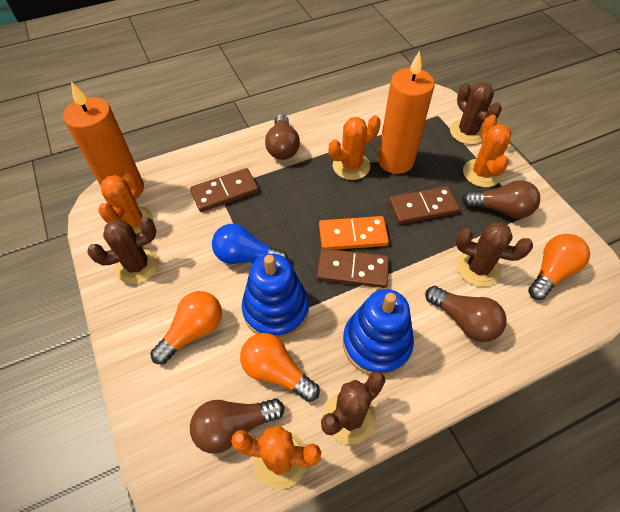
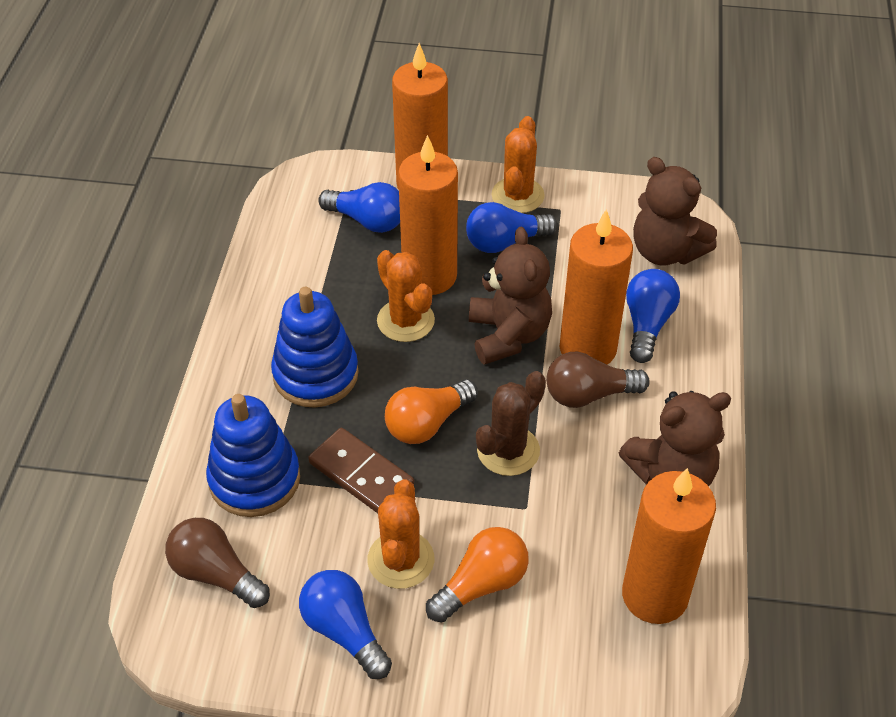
blue light bulb: 1 -> 4
brown cactus: 4 -> 1
brown domino: 3 -> 1
brown light bulb: 4 -> 2
brown teddy bear: 0 -> 3
orange cactus: 4 -> 3
orange candle: 2 -> 4
orange domino: 1 -> 0
orange light bulb: 3 -> 2

